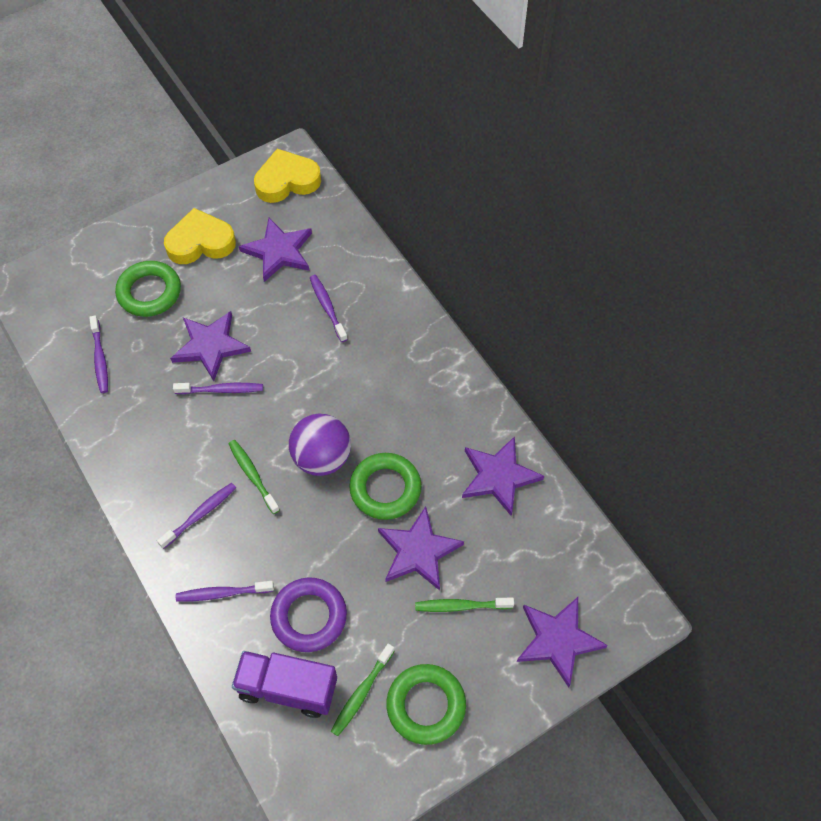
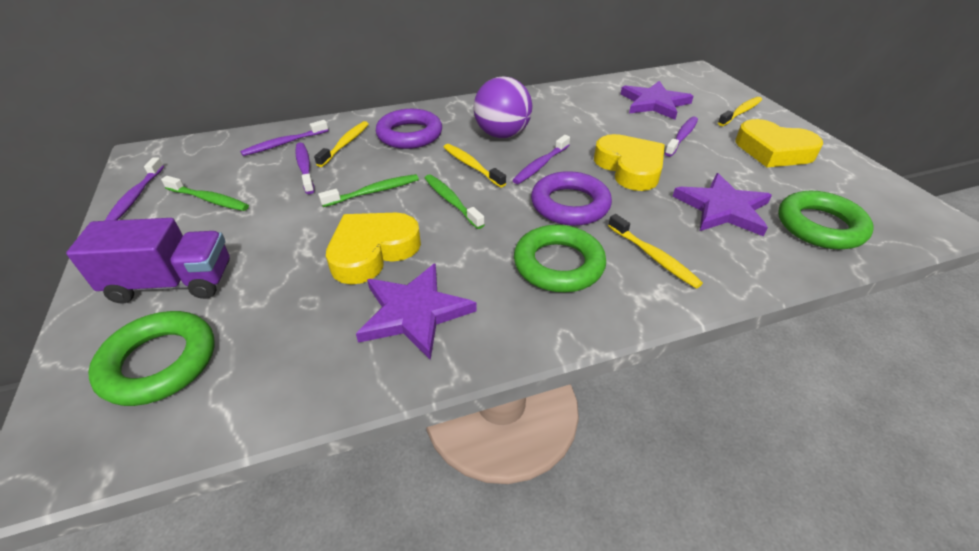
purple ring: 1 -> 2
purple star: 5 -> 3
yellow heart: 2 -> 3
yellow toothbrush: 0 -> 4

